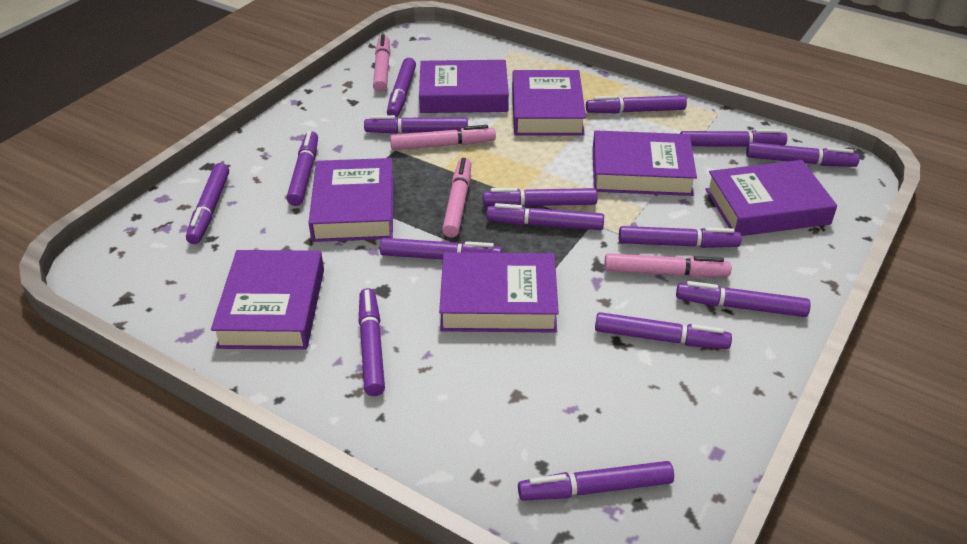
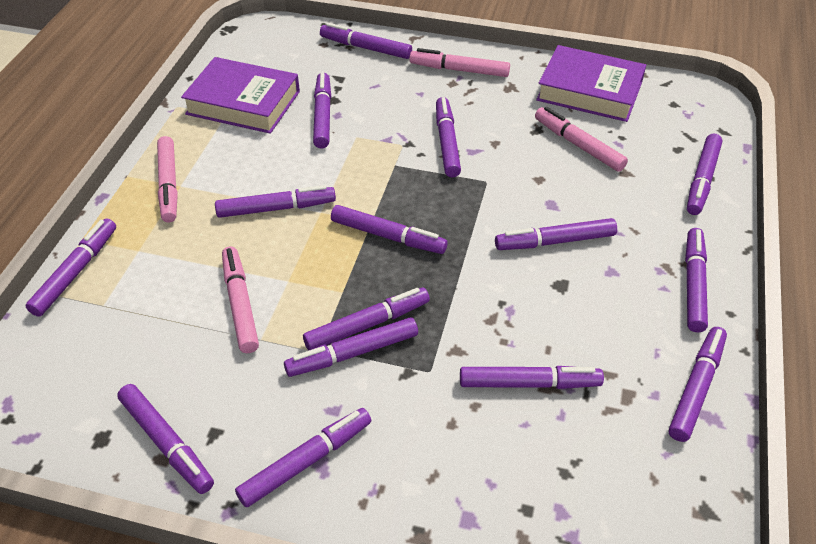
purple book: 7 -> 2

